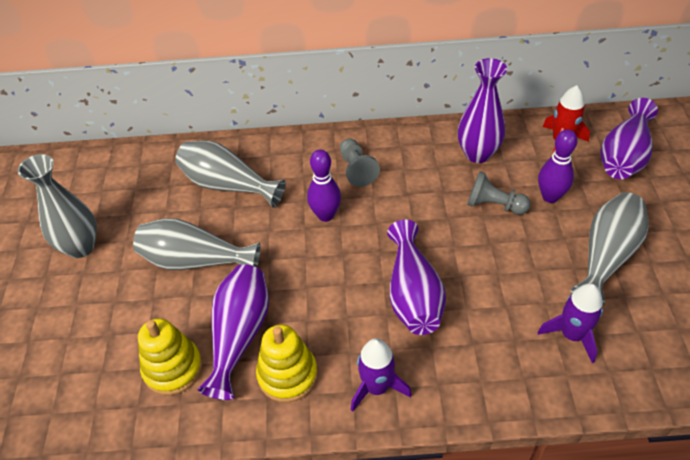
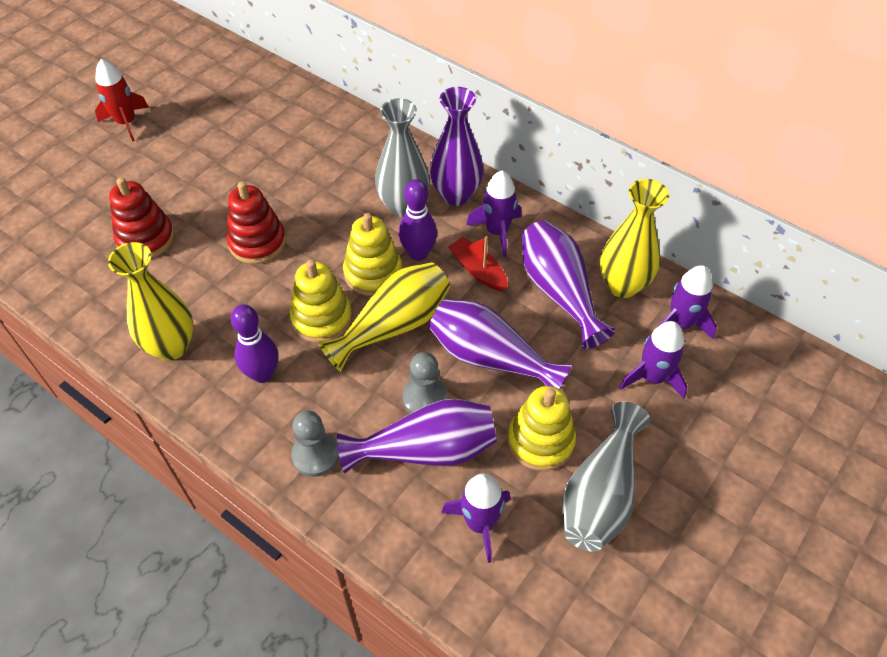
grey vase: 4 -> 2
purple rocket: 2 -> 4
red boat: 0 -> 1
red stacking toy: 0 -> 2
yellow stacking toy: 2 -> 3
yellow vase: 0 -> 3

